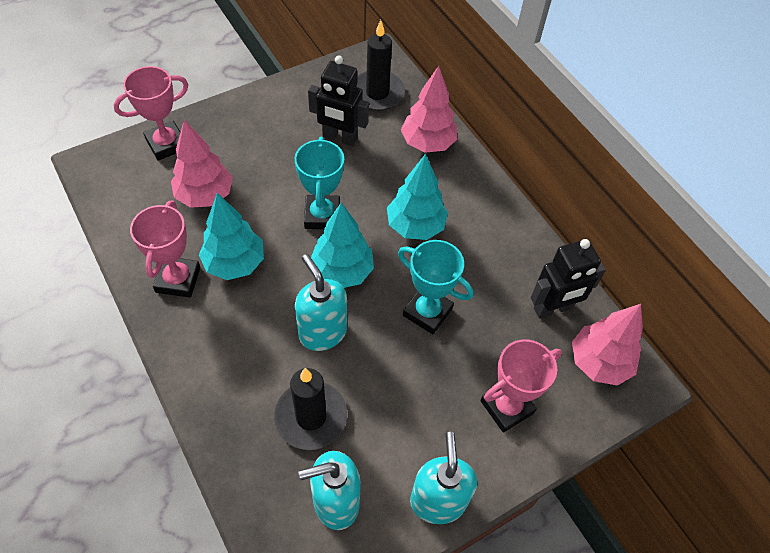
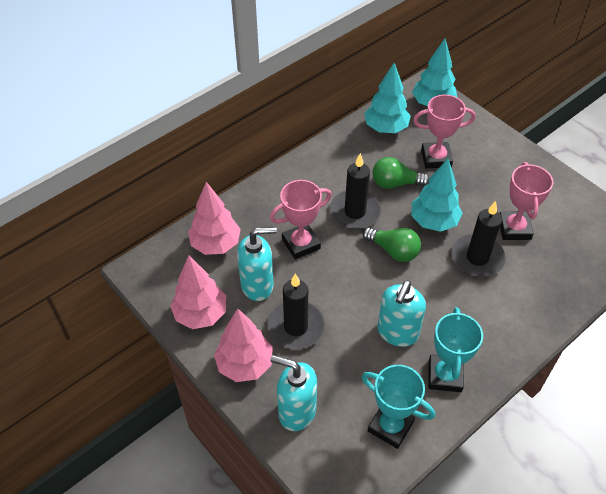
black candle: 2 -> 3
black robot: 2 -> 0
green light bulb: 0 -> 2

